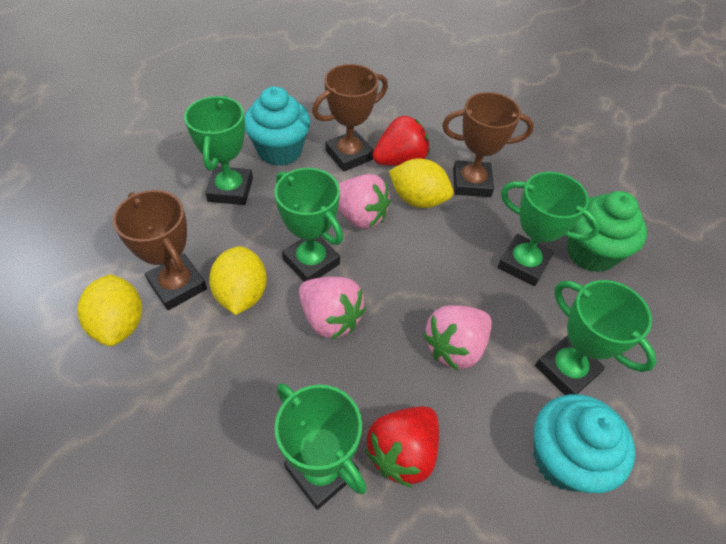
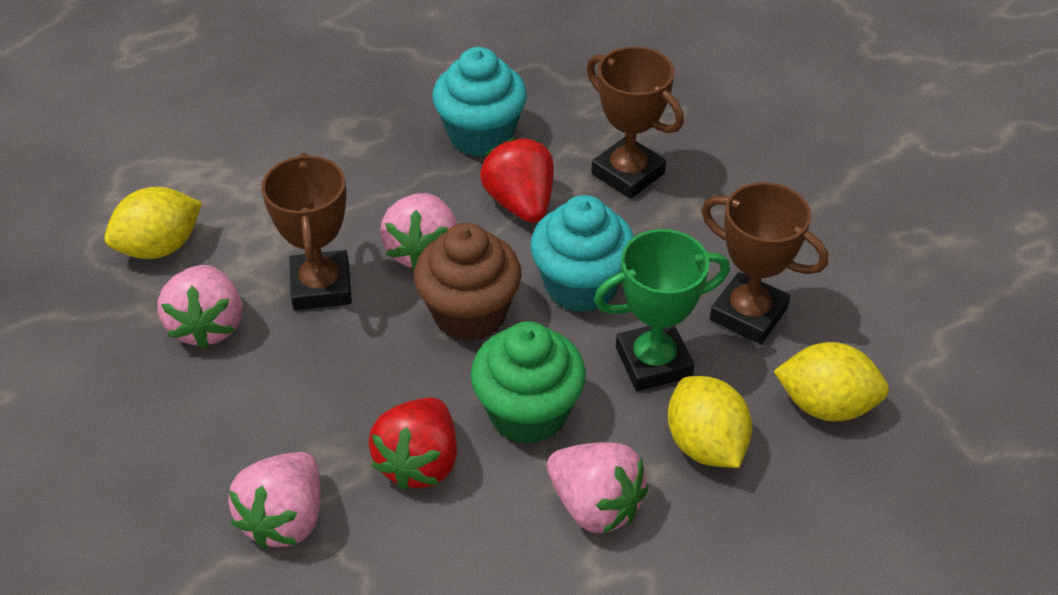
brown cupcake: 0 -> 1
green trophy: 5 -> 1
pink strawberry: 3 -> 4

